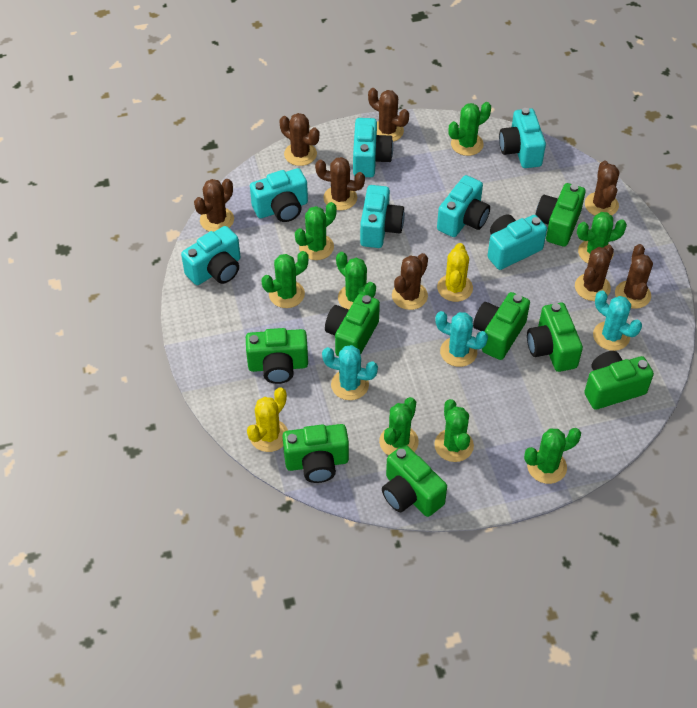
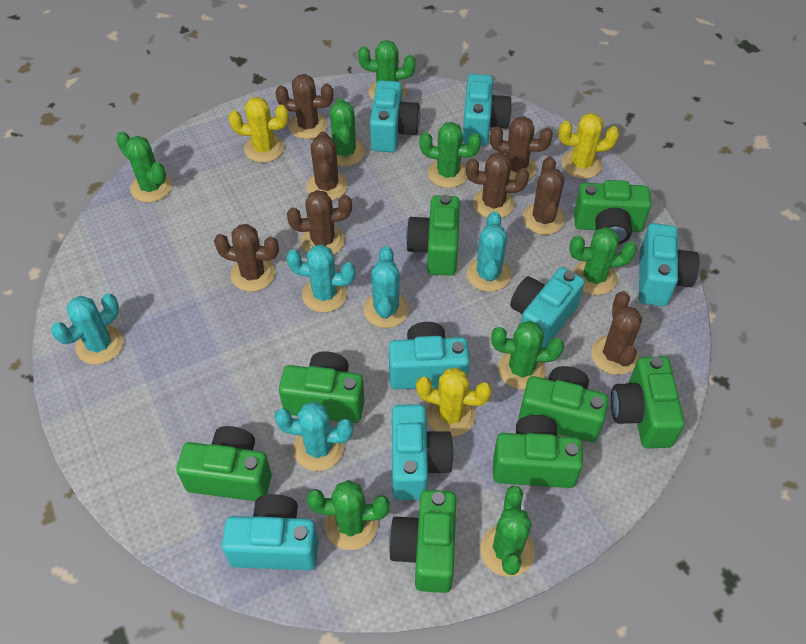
turquoise cactus: 3 -> 5
yellow cactus: 2 -> 3

